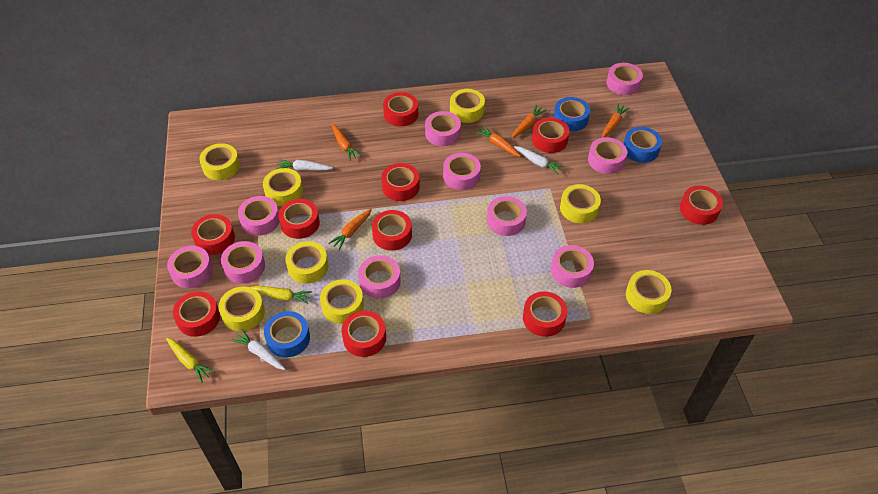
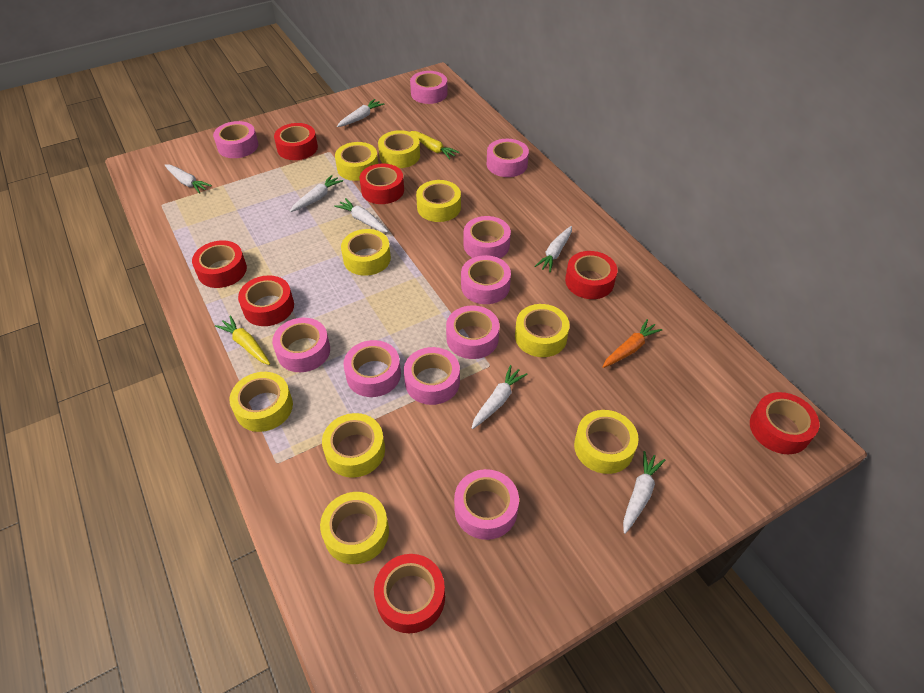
blue tape: 3 -> 0
orange carrot: 5 -> 1
red tape: 10 -> 7
white carrot: 3 -> 7
yellow tape: 8 -> 9

